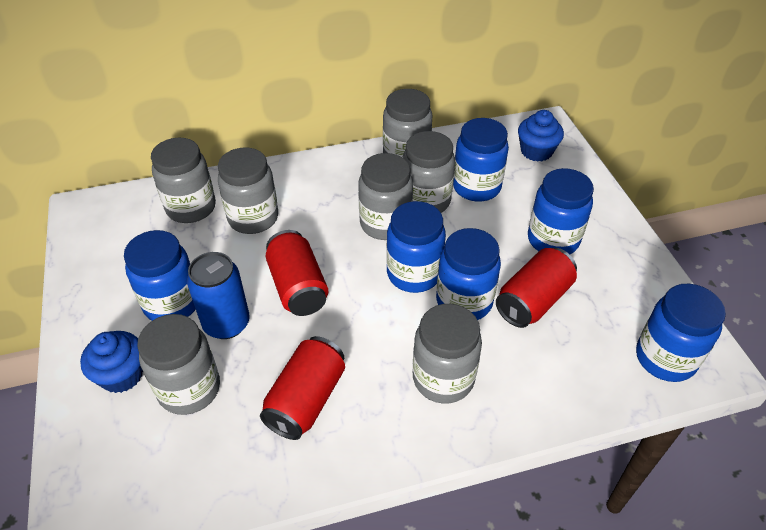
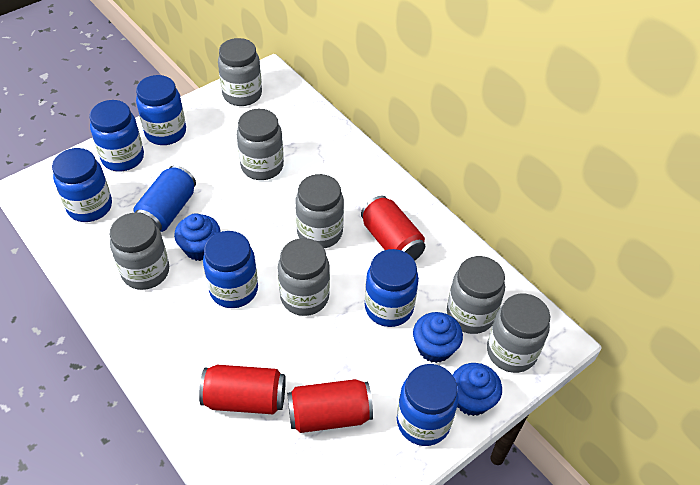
blue cupcake: 2 -> 3

